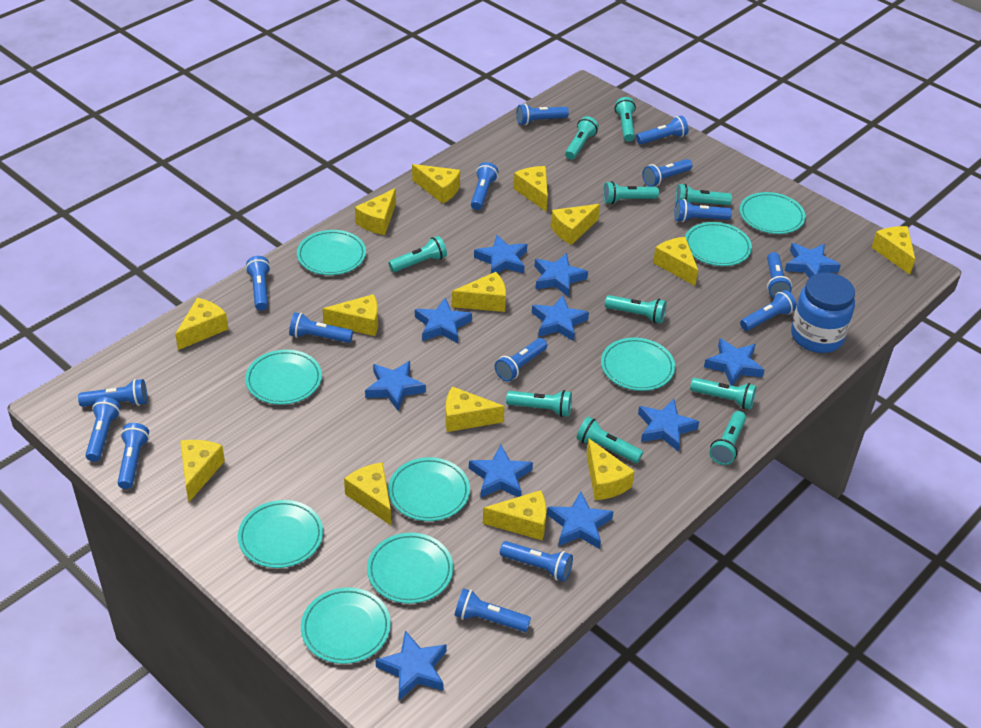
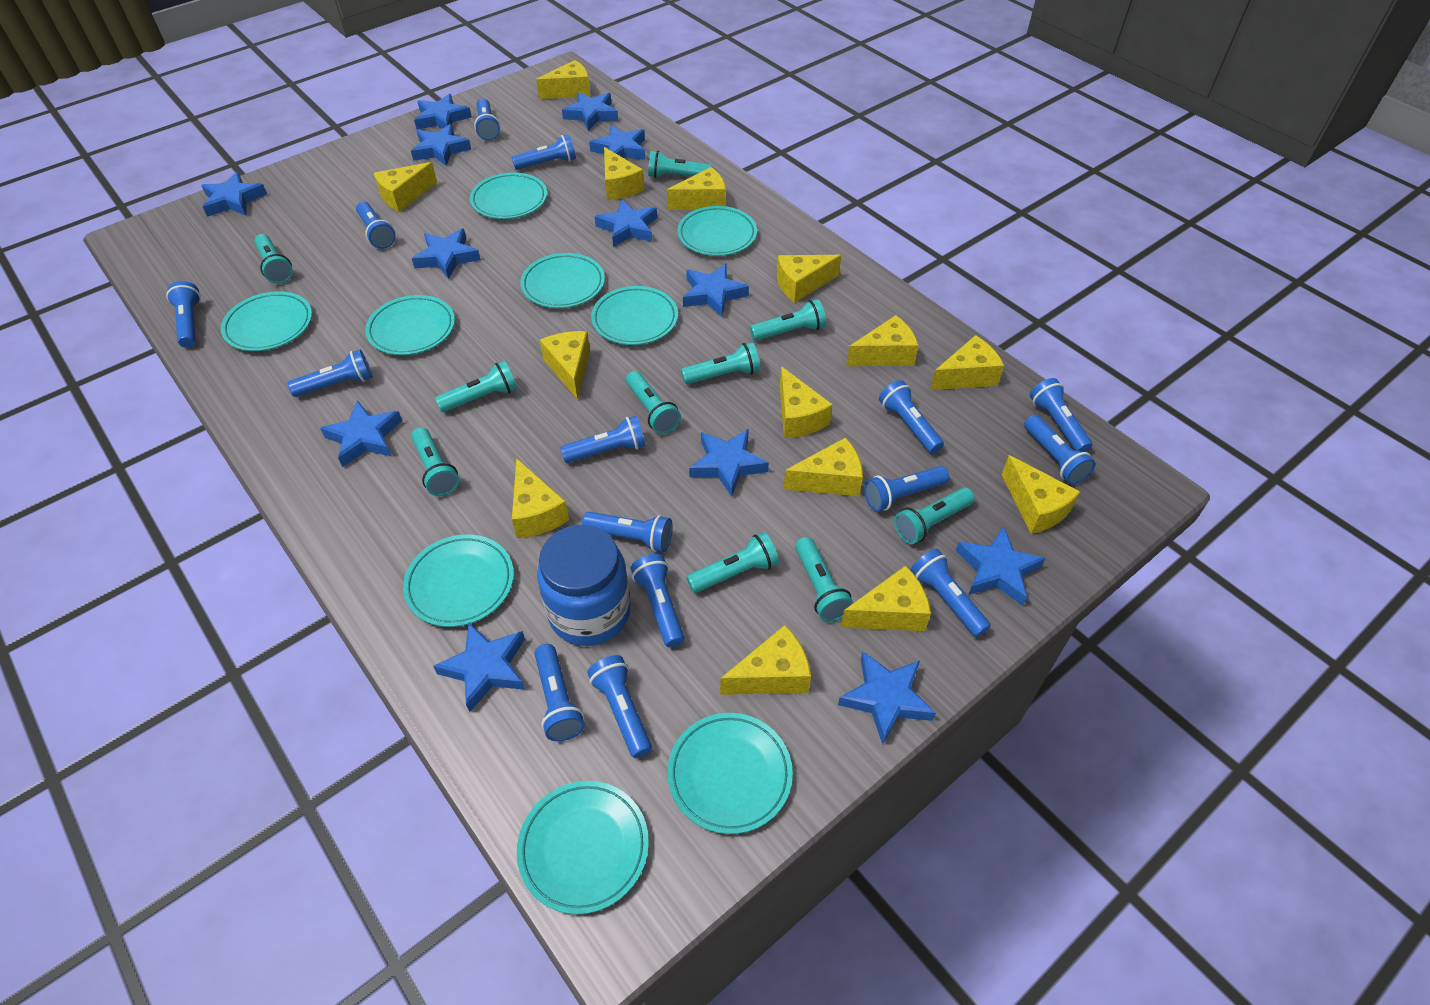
blue star: 11 -> 13

